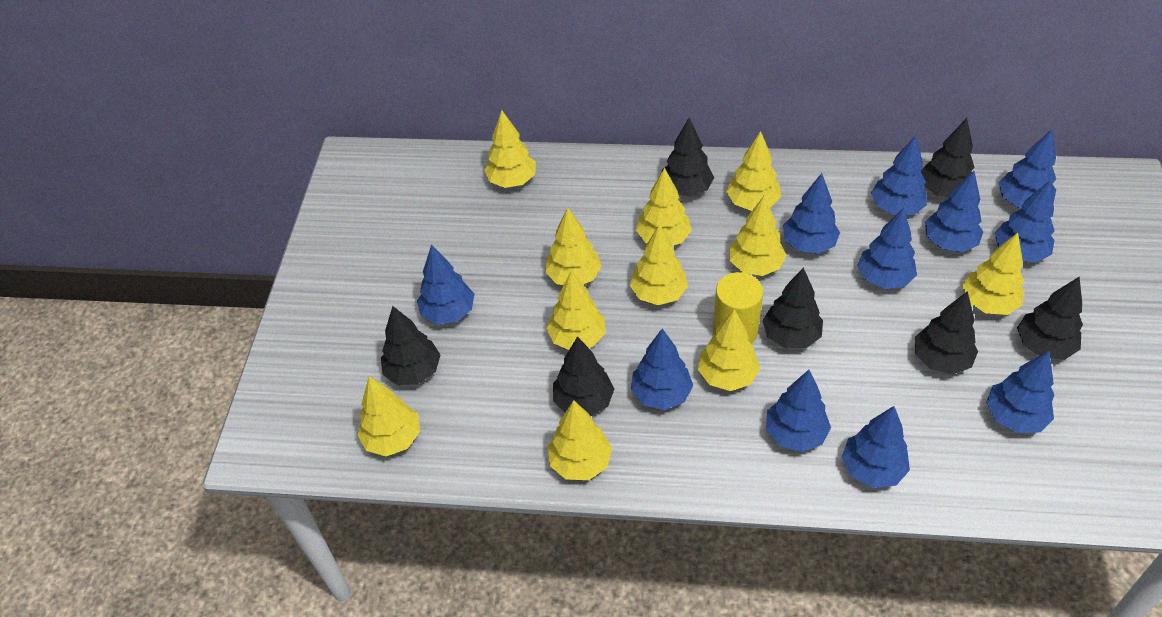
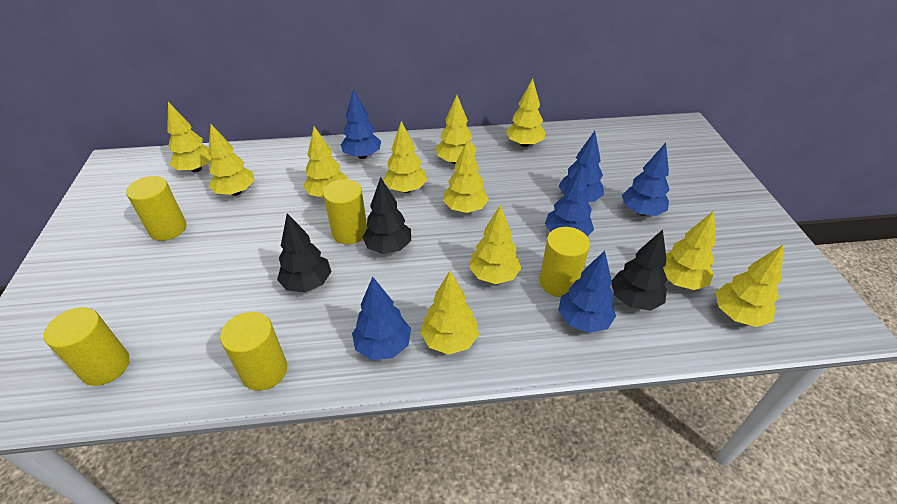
black tree: 7 -> 3
blue tree: 11 -> 6
yellow cylinder: 1 -> 5

